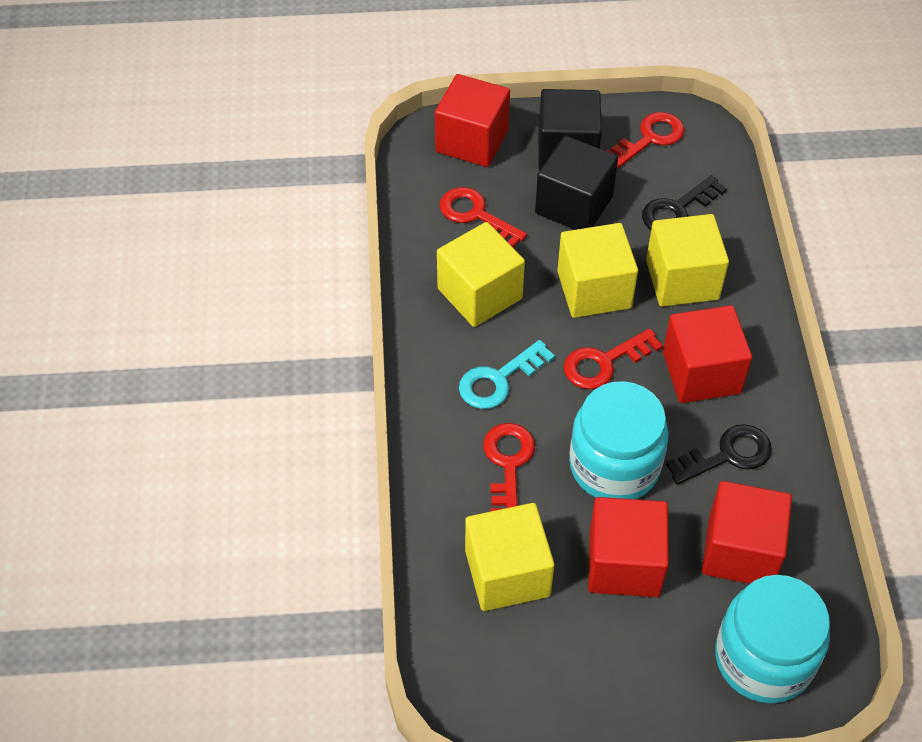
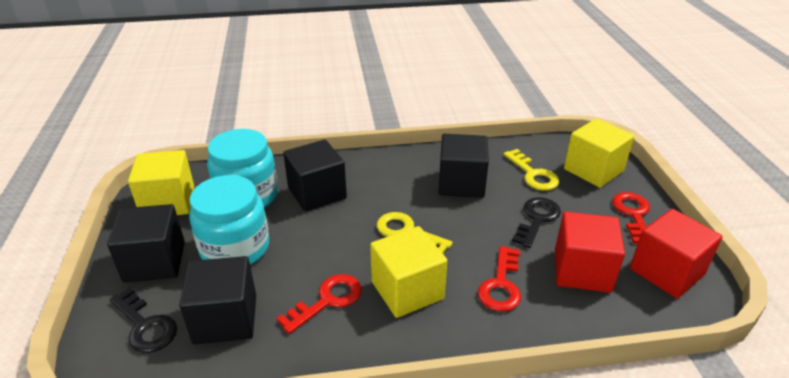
black cube: 2 -> 4
red cube: 4 -> 2
red key: 4 -> 3
turquoise key: 1 -> 0
yellow cube: 4 -> 3
yellow key: 0 -> 2

